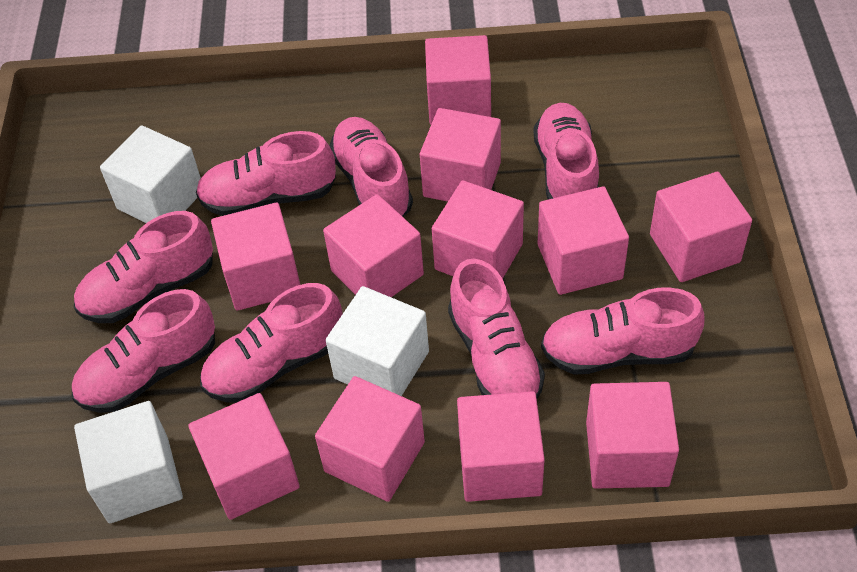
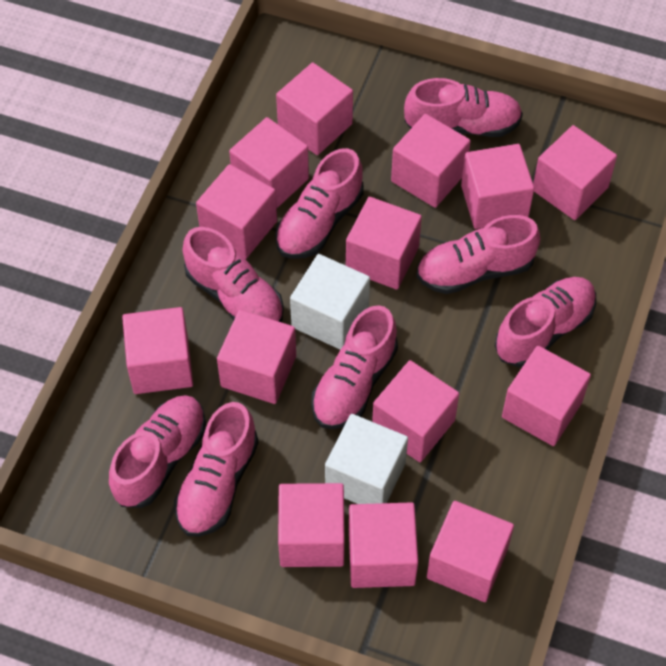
pink cube: 11 -> 14
white cube: 3 -> 2

